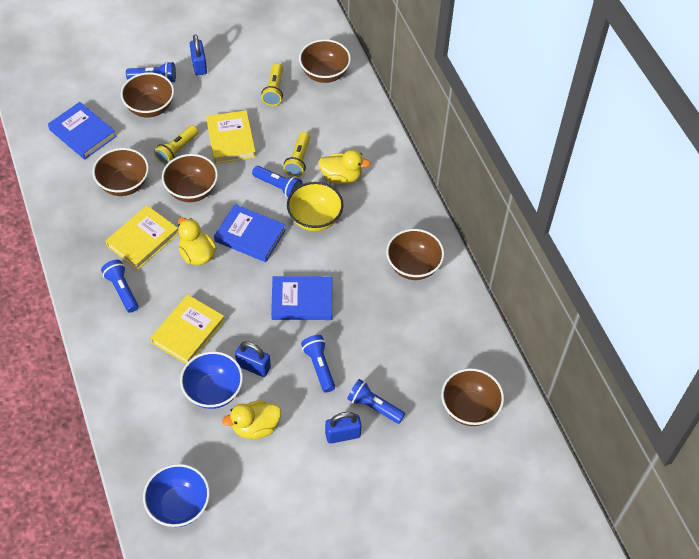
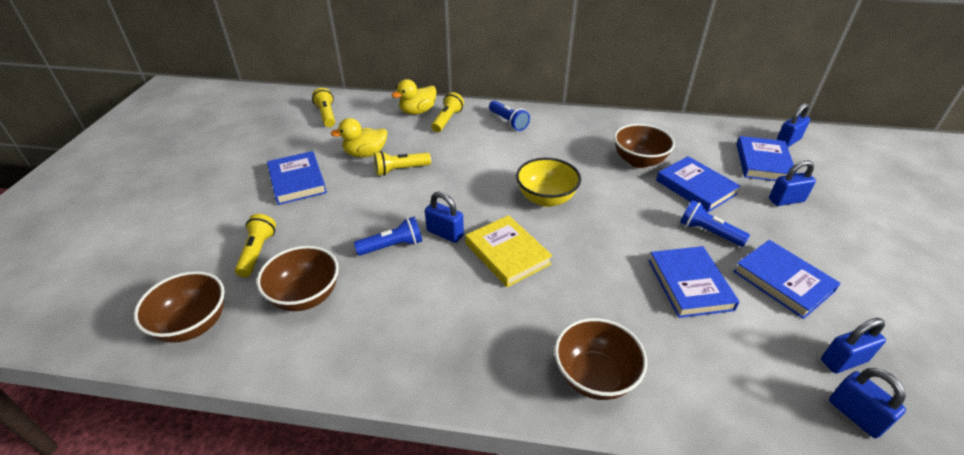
blue book: 3 -> 5
blue bowl: 2 -> 0
blue flashlight: 5 -> 3
blue padlock: 3 -> 5
brown bowl: 6 -> 4
yellow book: 3 -> 1
yellow duck: 3 -> 2
yellow flashlight: 3 -> 4

